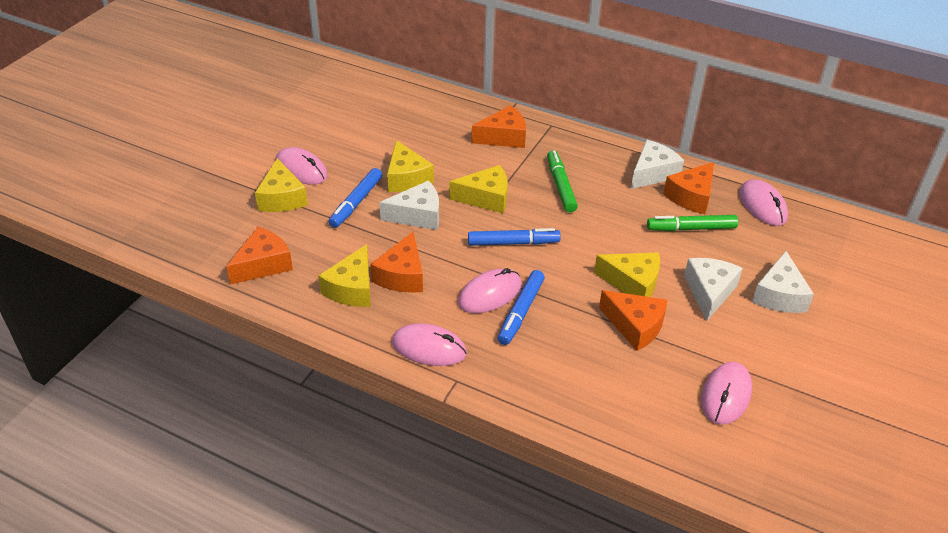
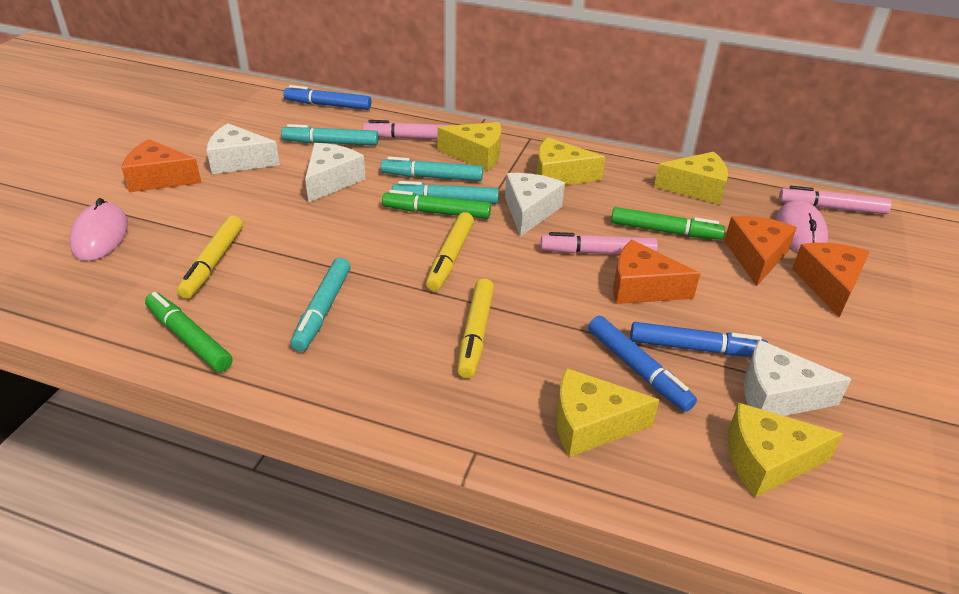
green marker: 2 -> 3
orange cheese: 5 -> 4
pink marker: 0 -> 3
pink mouse: 5 -> 2
turquoise marker: 0 -> 4
yellow marker: 0 -> 3

